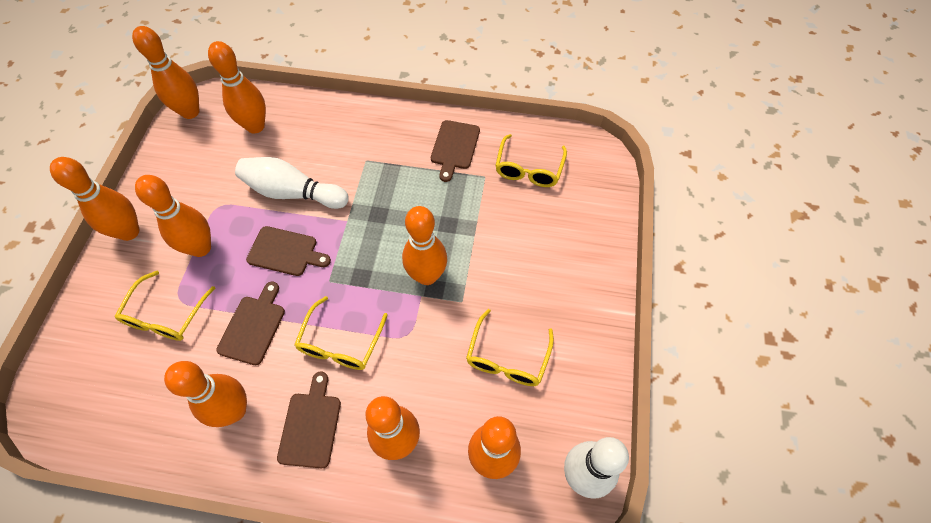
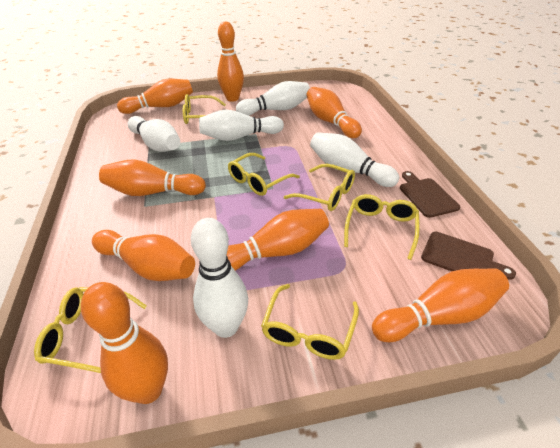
brown cutting board: 4 -> 2
white bowling pin: 2 -> 5
yellow glasses: 4 -> 6

